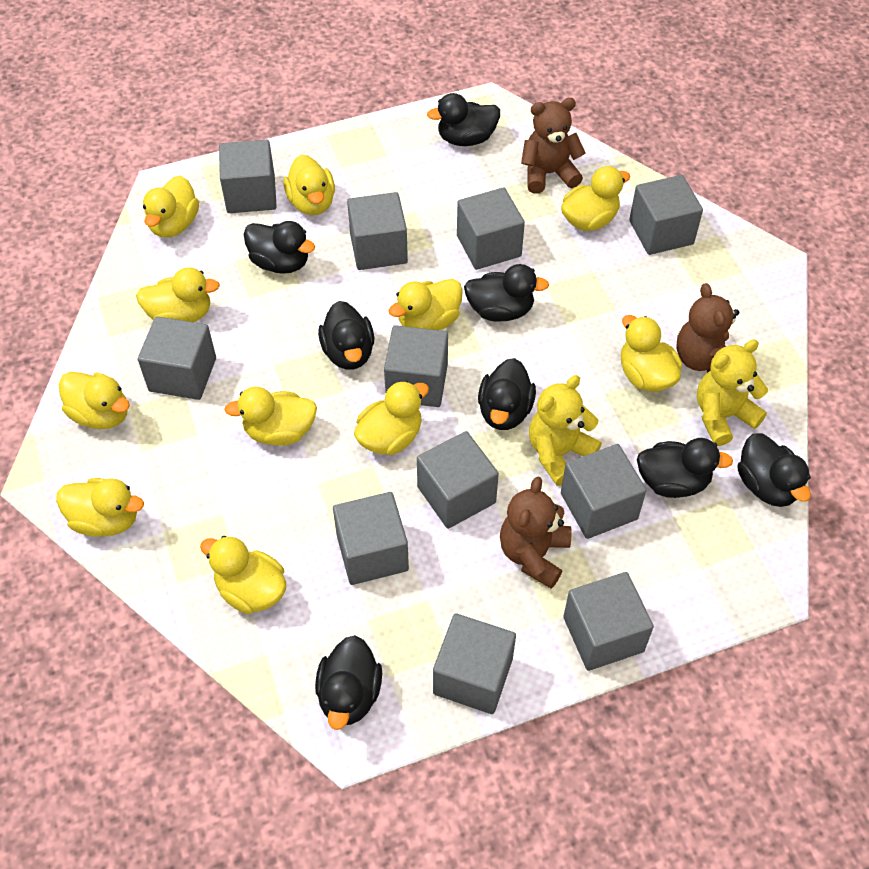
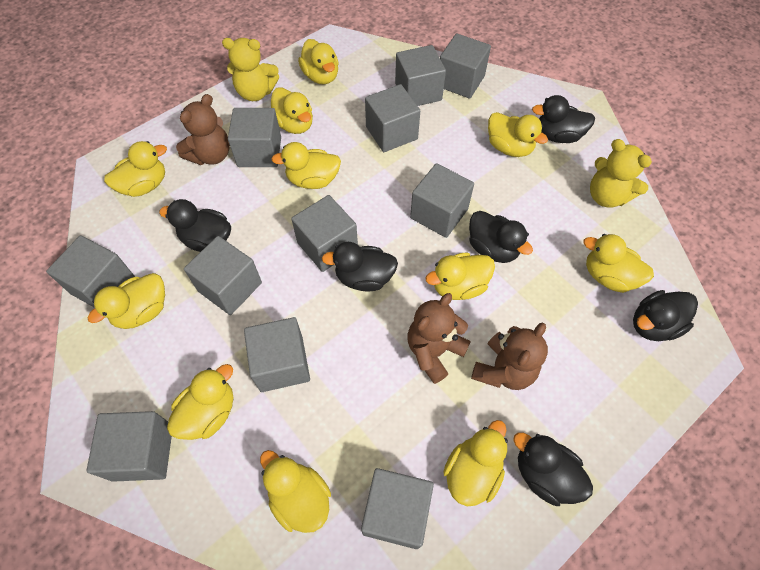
black duck: 8 -> 6

